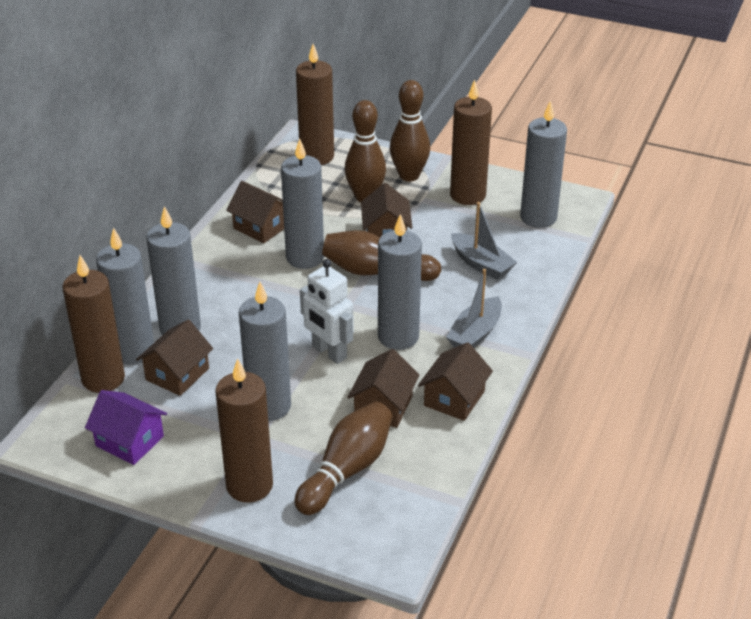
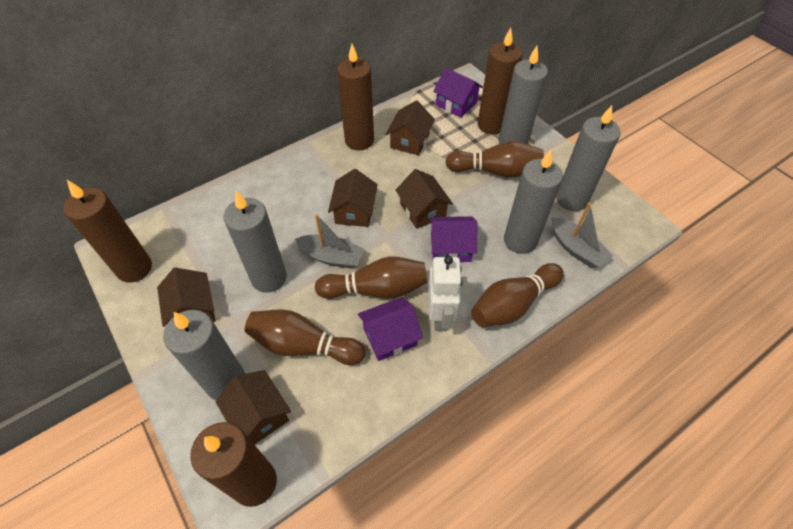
grey candle: 6 -> 5
purple house: 1 -> 3

